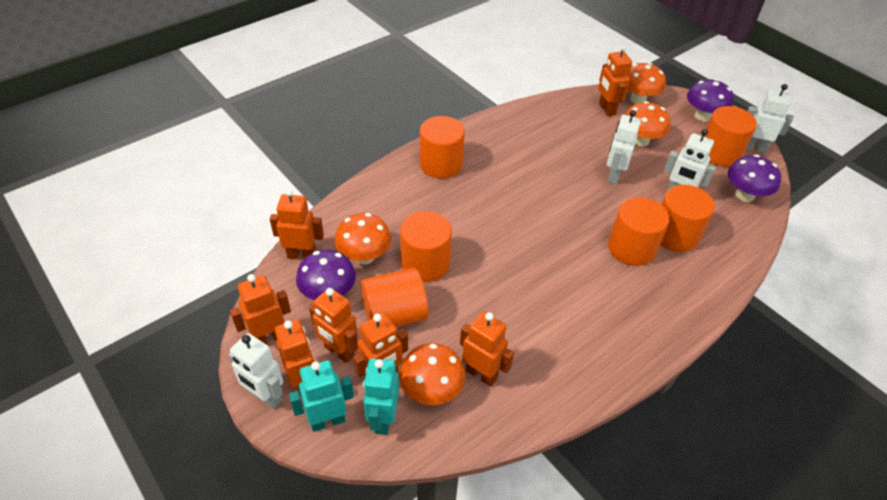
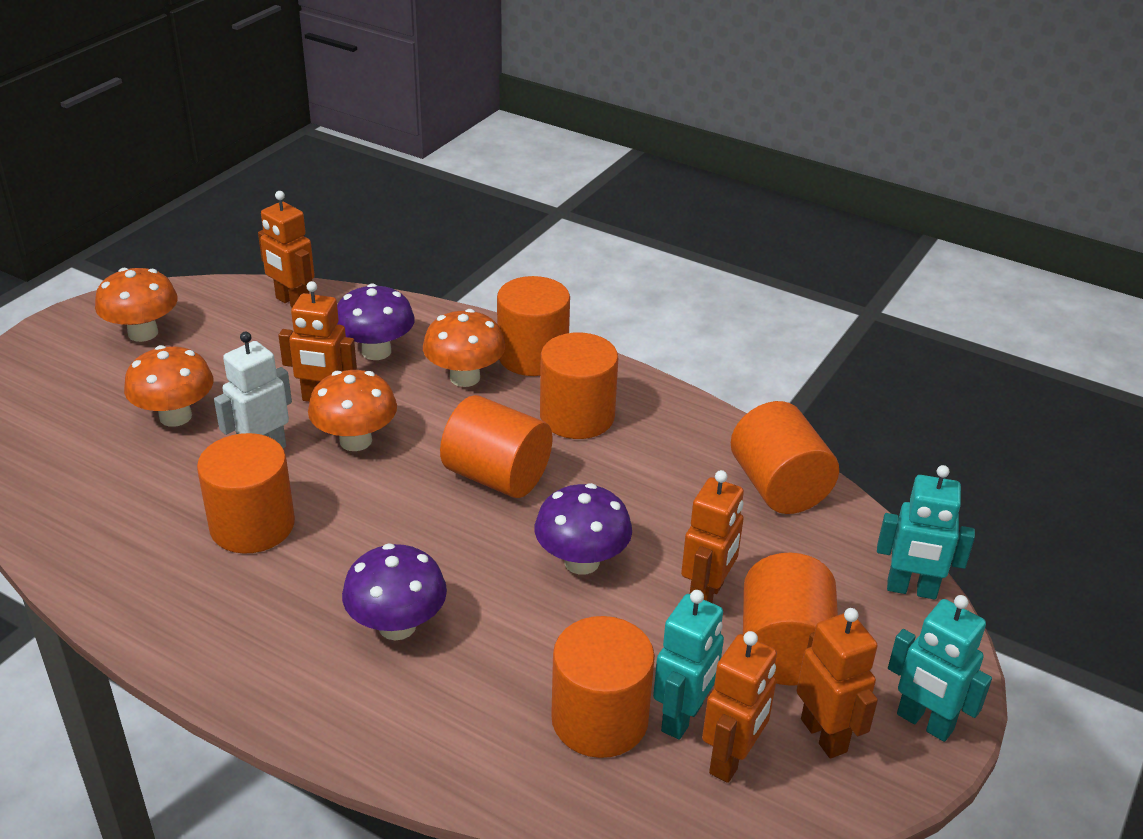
orange cylinder: 6 -> 7
orange robot: 7 -> 5
turquoise robot: 2 -> 3
white robot: 4 -> 1

